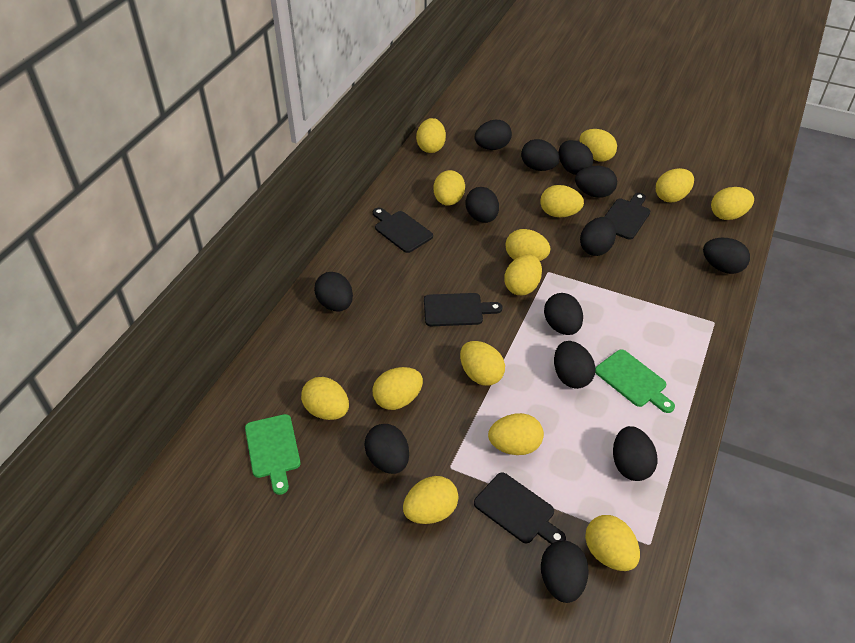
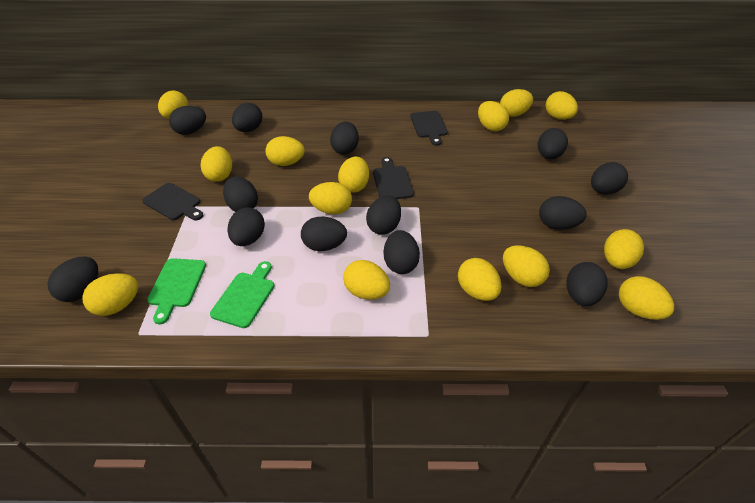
black cutting board: 4 -> 3

